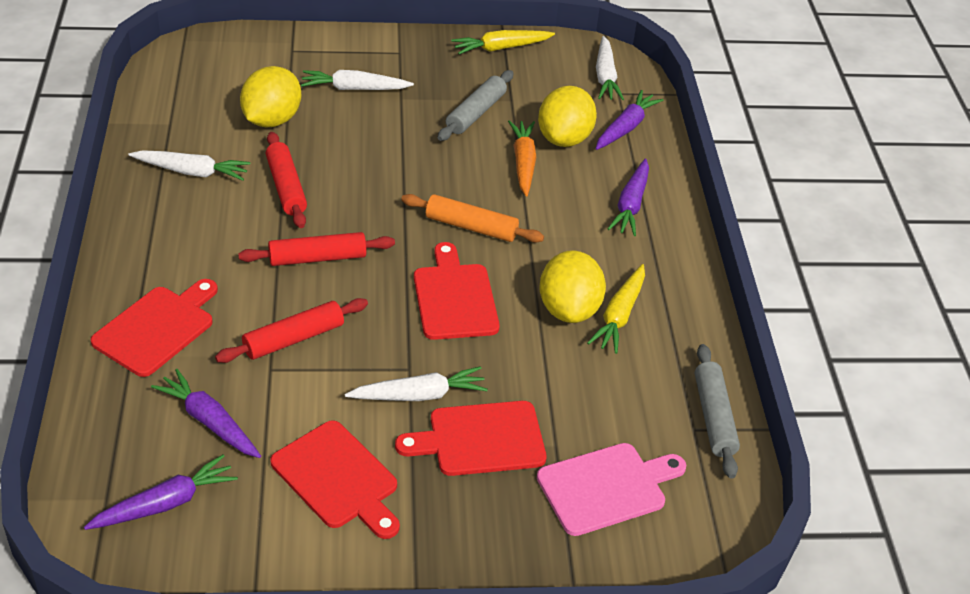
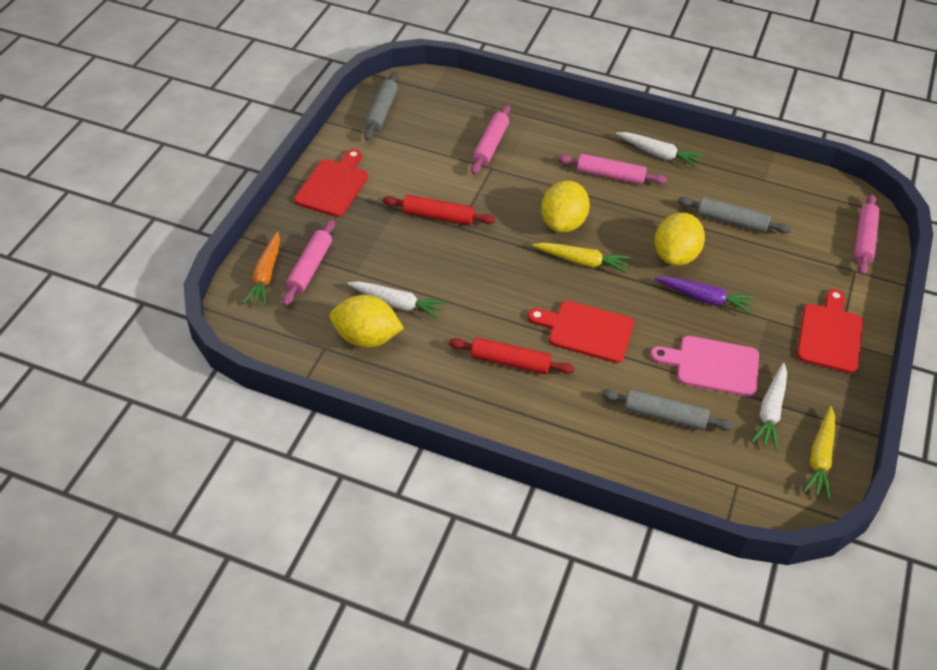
grey rolling pin: 2 -> 3
orange rolling pin: 1 -> 0
pink rolling pin: 0 -> 4
purple carrot: 4 -> 1
red cutting board: 4 -> 3
red rolling pin: 3 -> 2
white carrot: 4 -> 3

